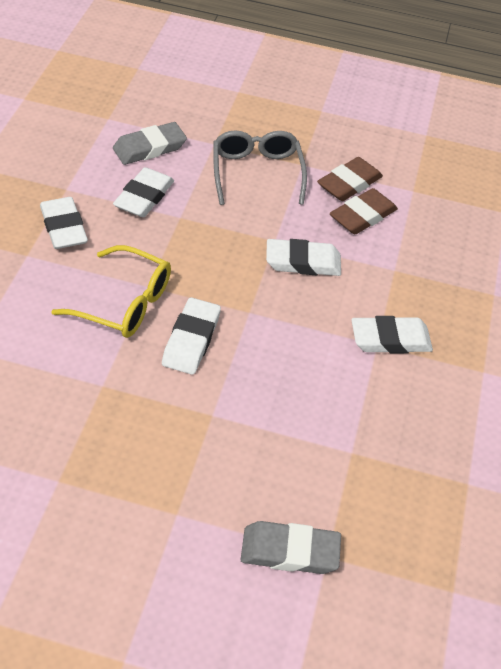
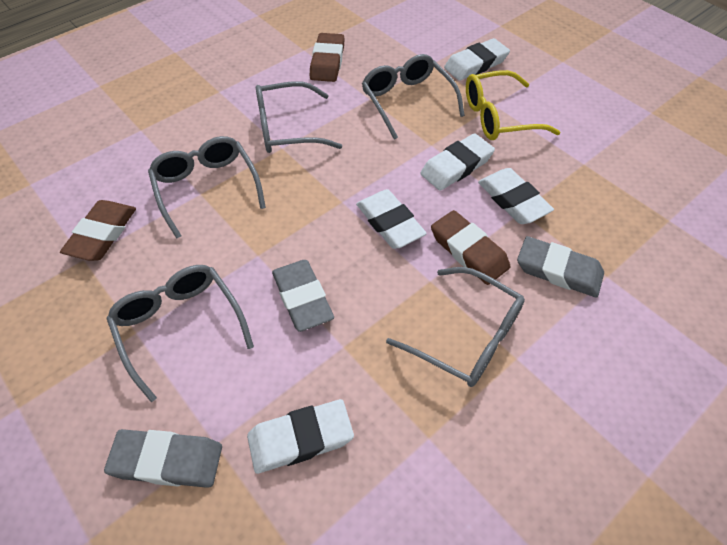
brown eraser: 2 -> 3
grey eraser: 2 -> 3
grey glasses: 1 -> 5

